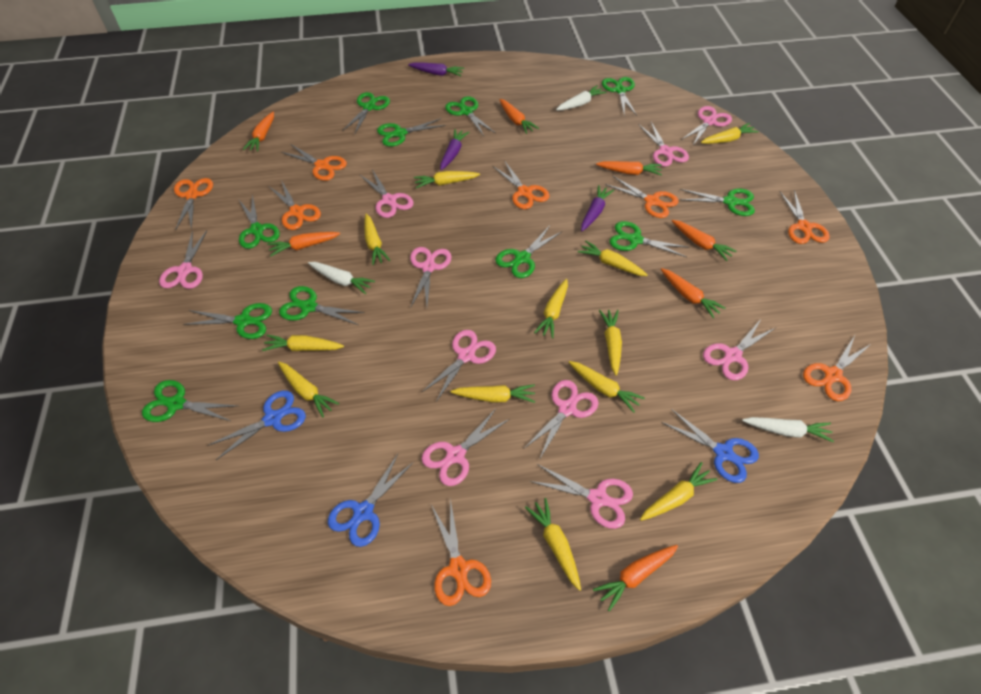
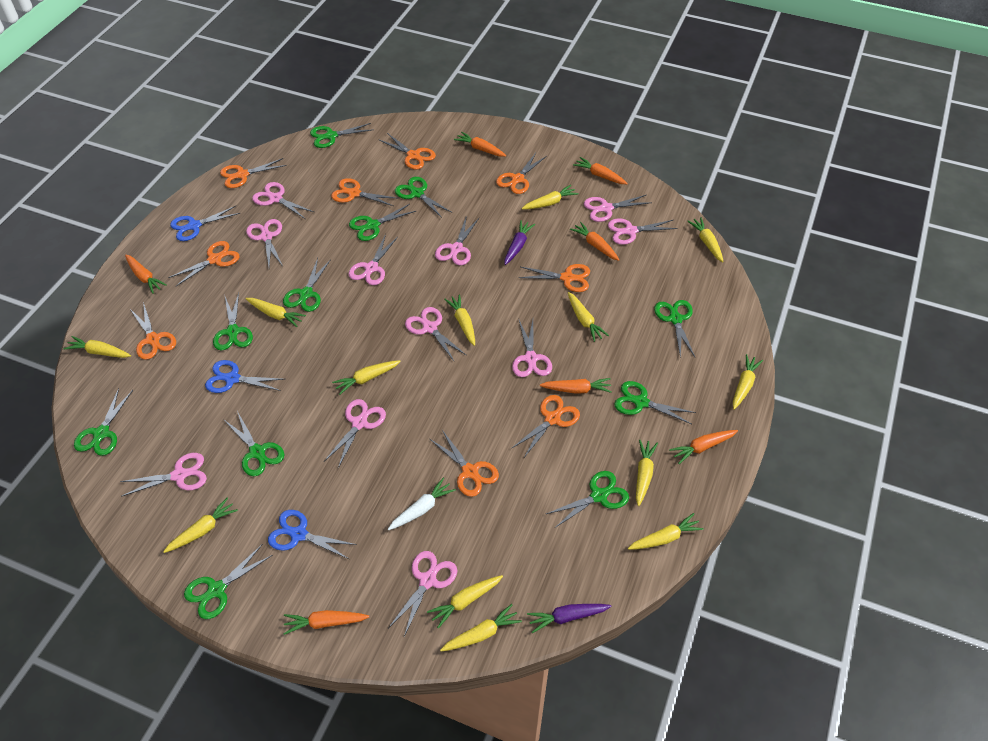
orange scissors: 8 -> 9
pink scissors: 10 -> 11
purple carrot: 3 -> 2
white carrot: 3 -> 1
yellow carrot: 12 -> 13

